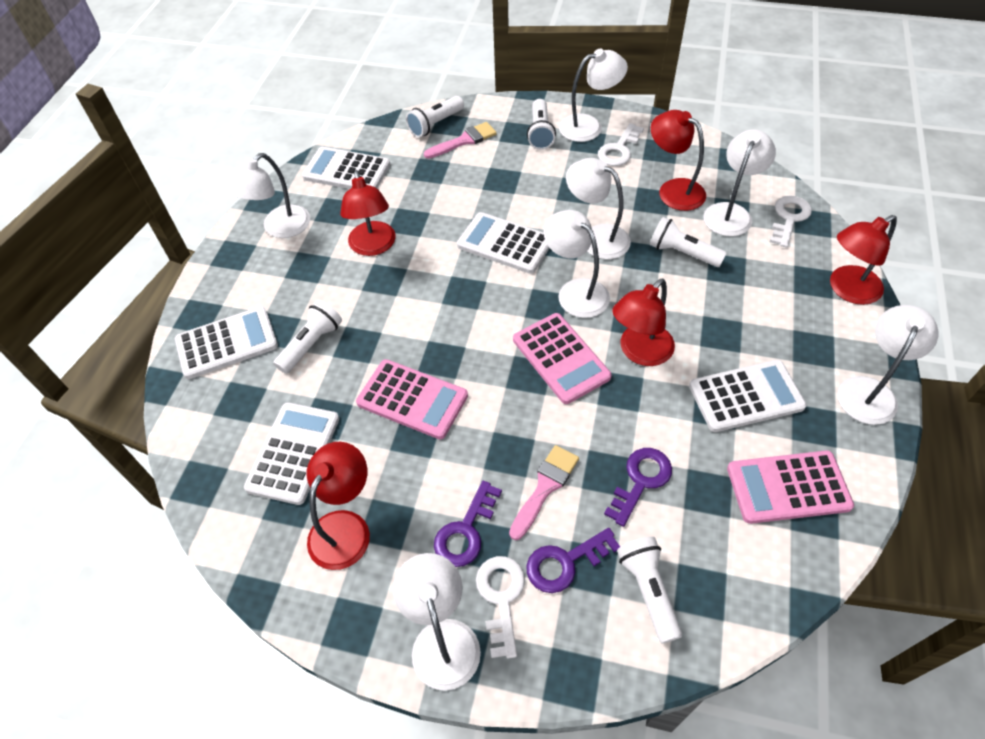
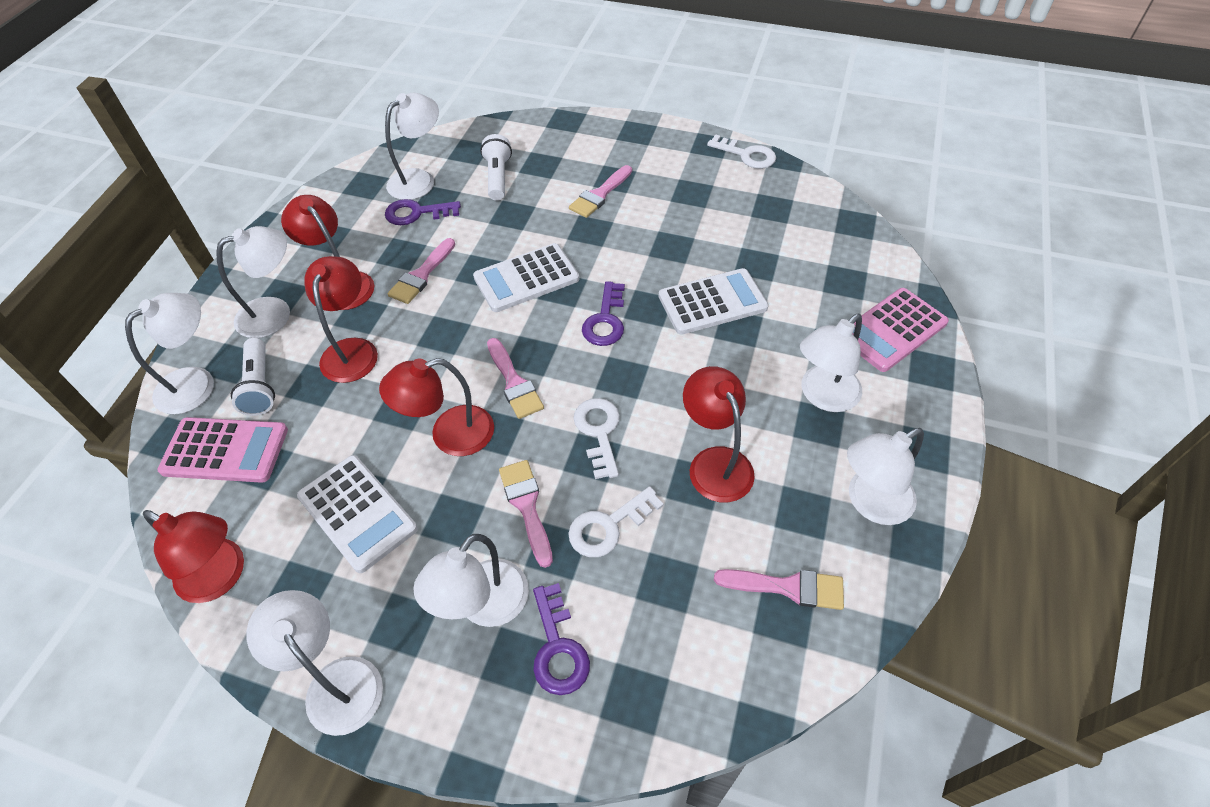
pink brush: 2 -> 5
pink calculator: 3 -> 2
white calculator: 5 -> 3
white flashlight: 5 -> 2

